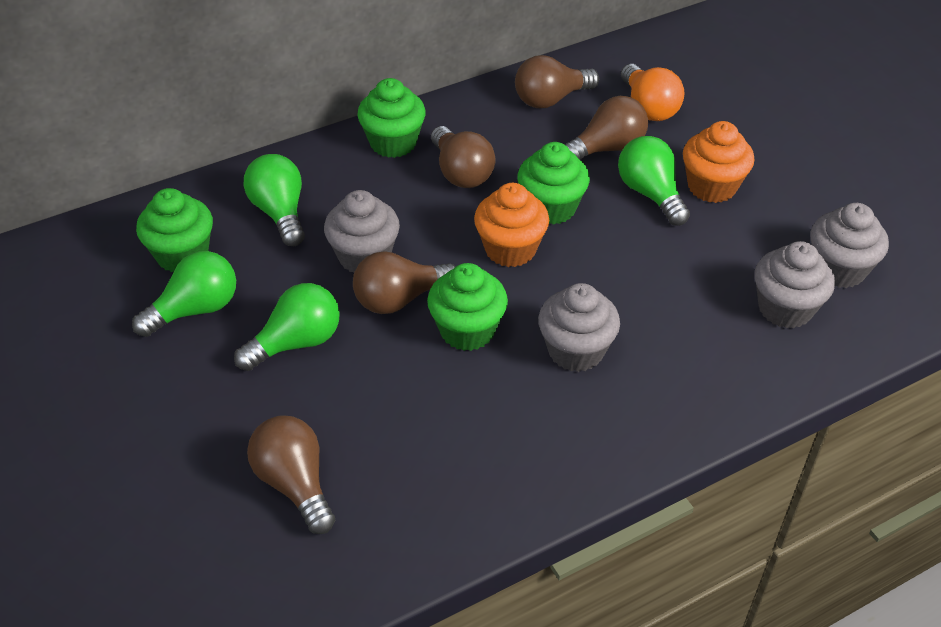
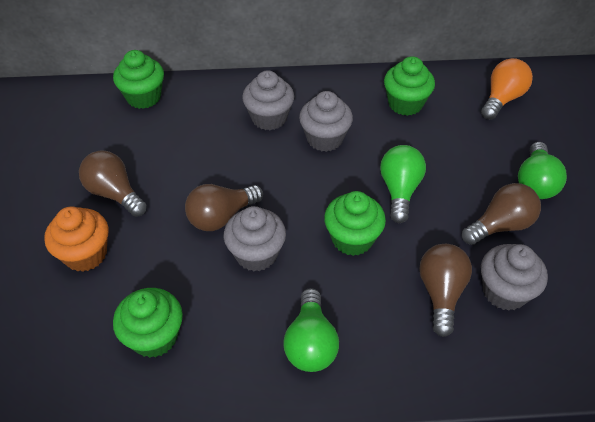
brown light bulb: 5 -> 4
green light bulb: 4 -> 3
orange cupcake: 2 -> 1

